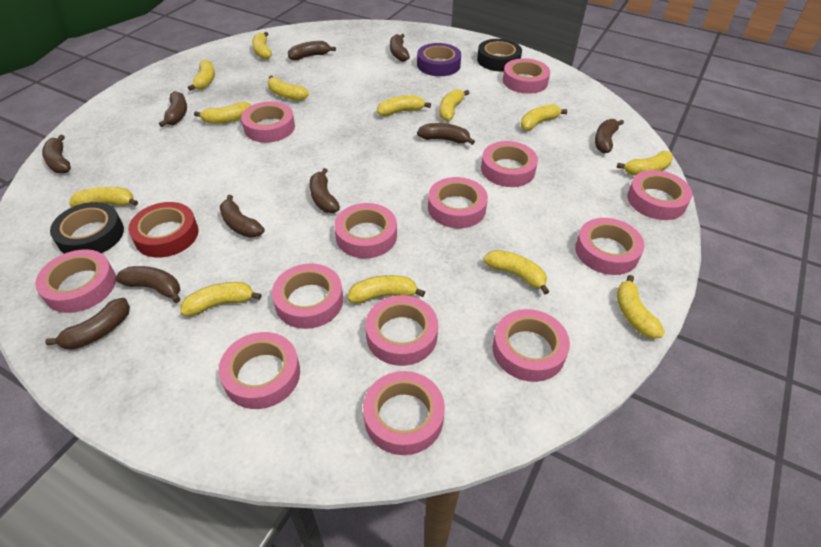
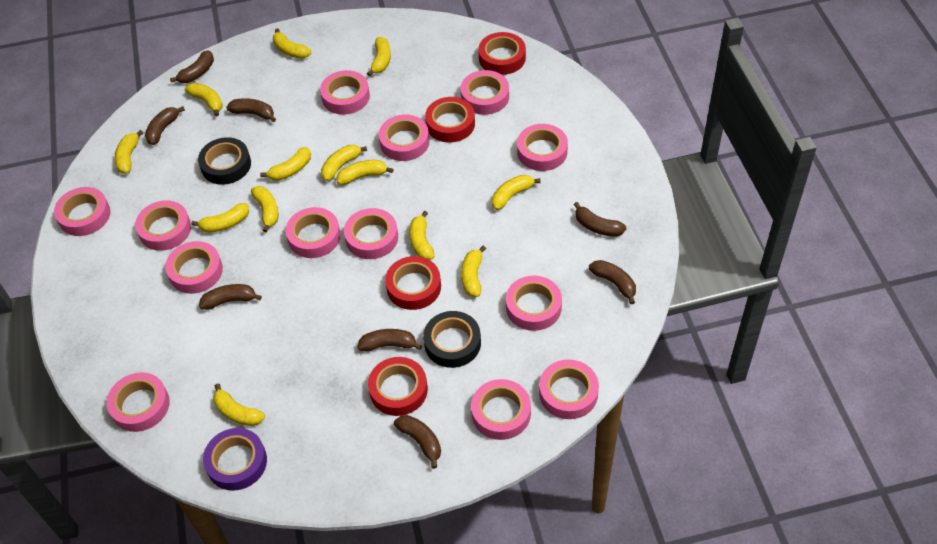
brown banana: 10 -> 8
red tape: 1 -> 4

